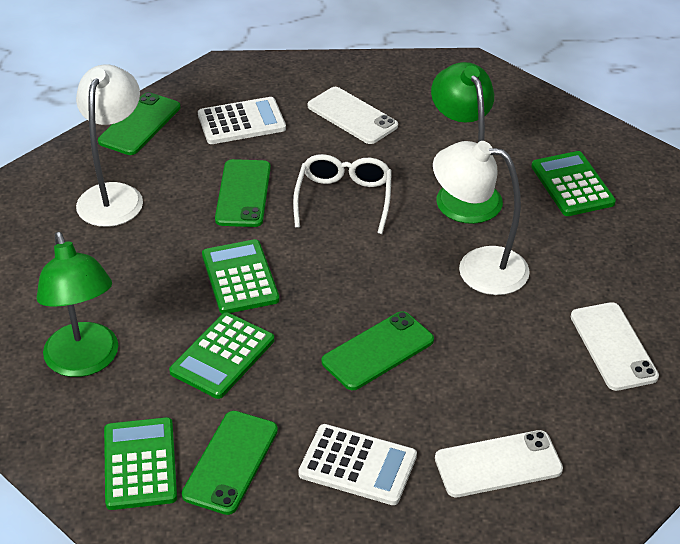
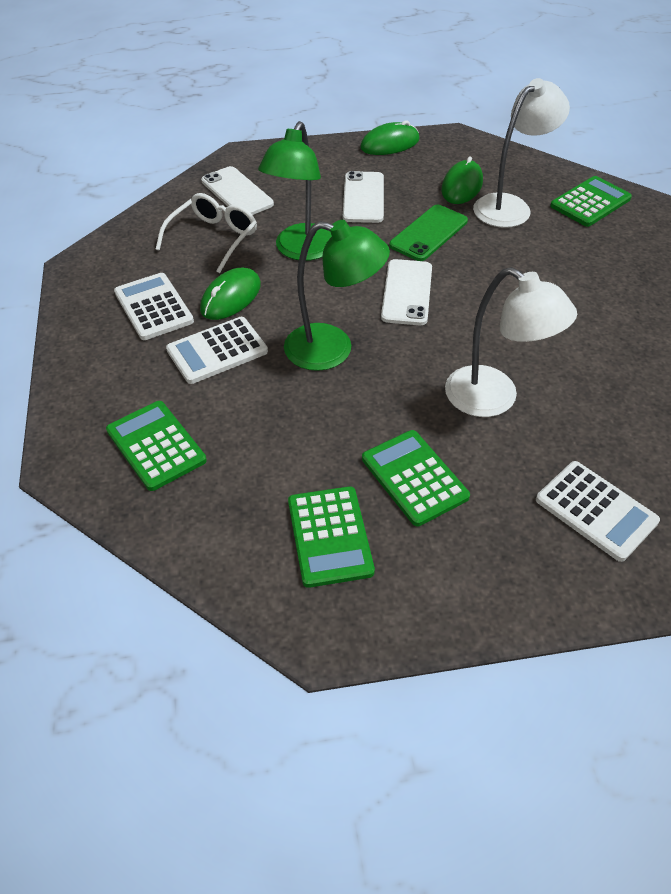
green mouse: 0 -> 3
green phone: 4 -> 1
white calculator: 2 -> 3

